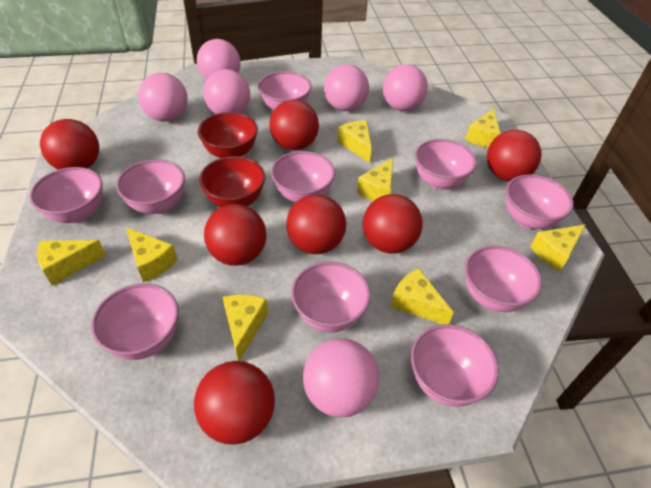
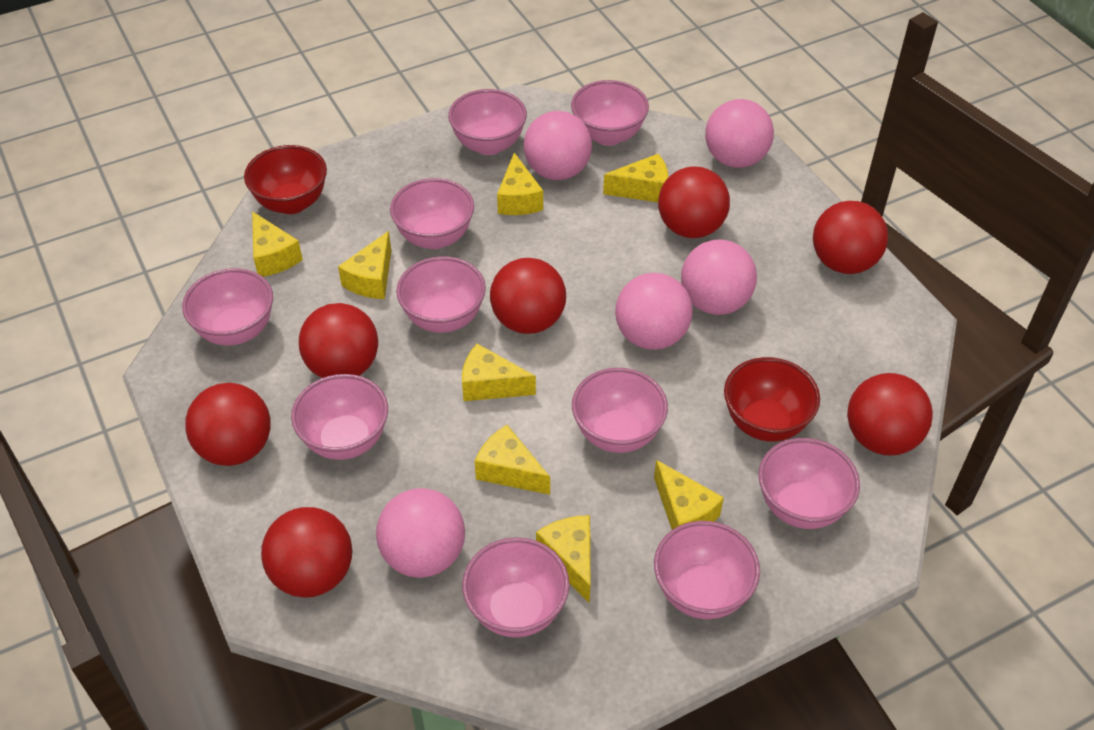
pink ball: 6 -> 5

